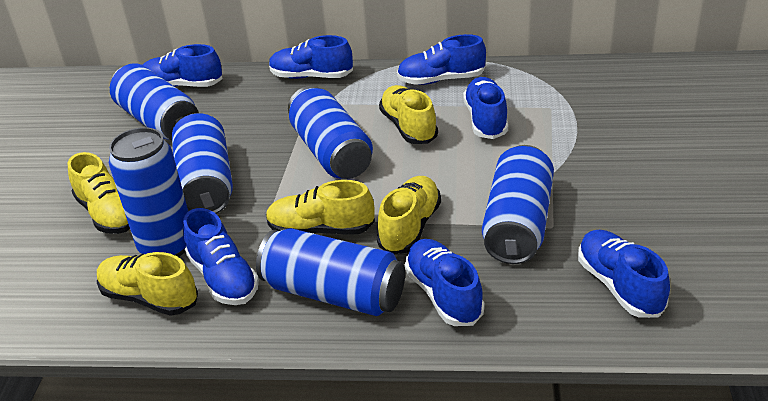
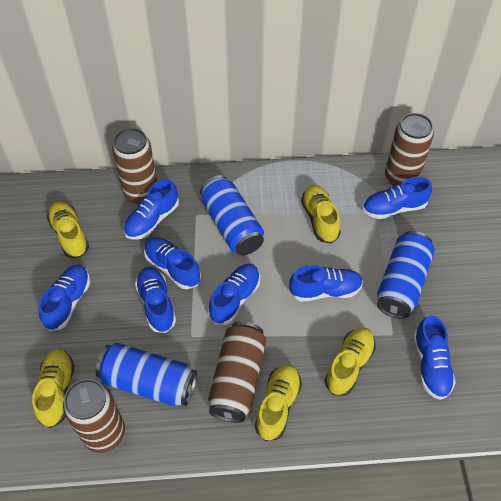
blue can: 6 -> 3
blue shoe: 7 -> 8
brown can: 0 -> 4

